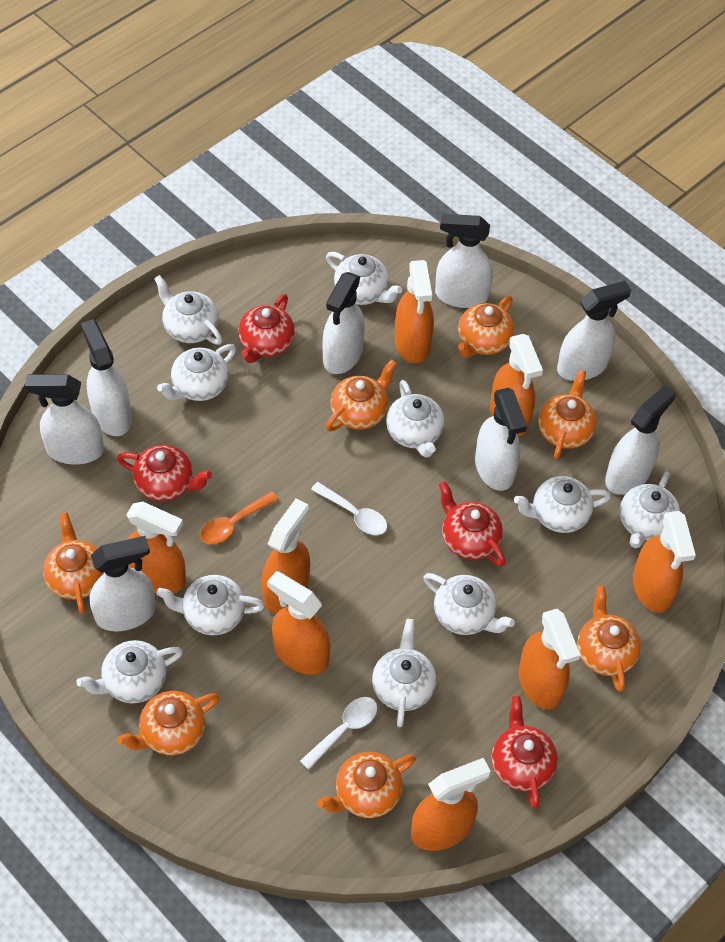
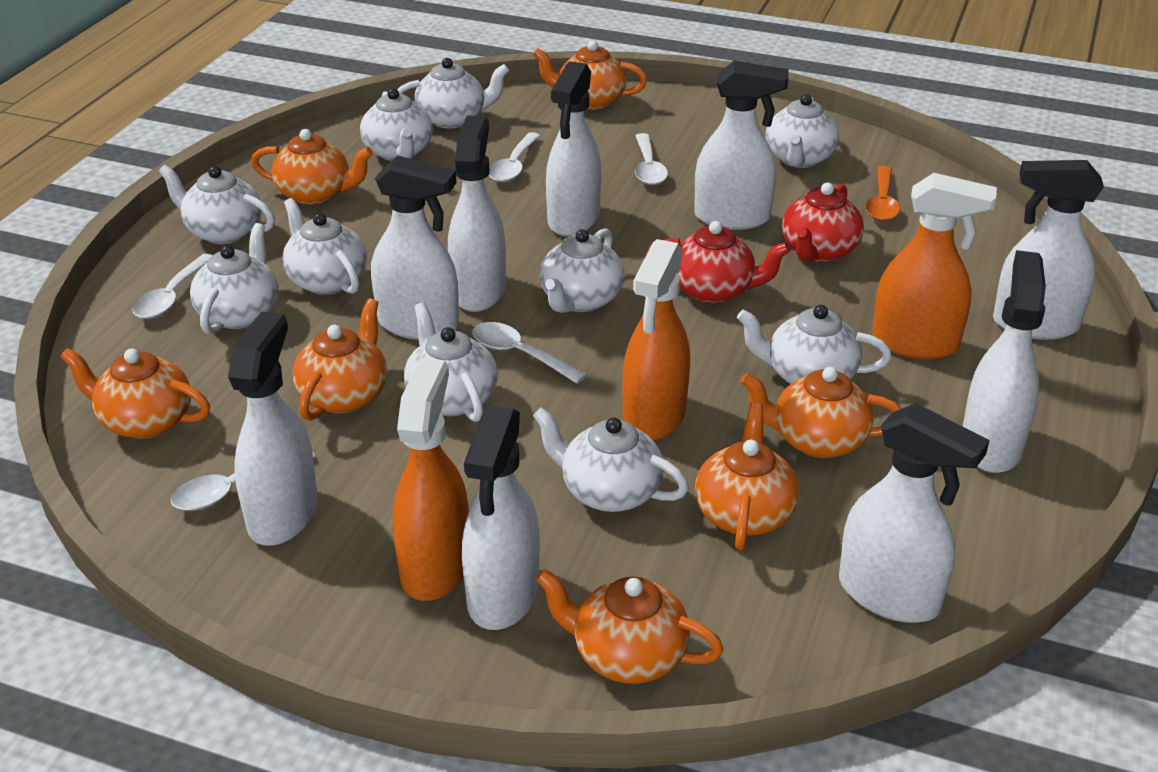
orange spray bottle: 8 -> 3
red teapot: 4 -> 2
white spoon: 2 -> 5
white spray bottle: 8 -> 9

